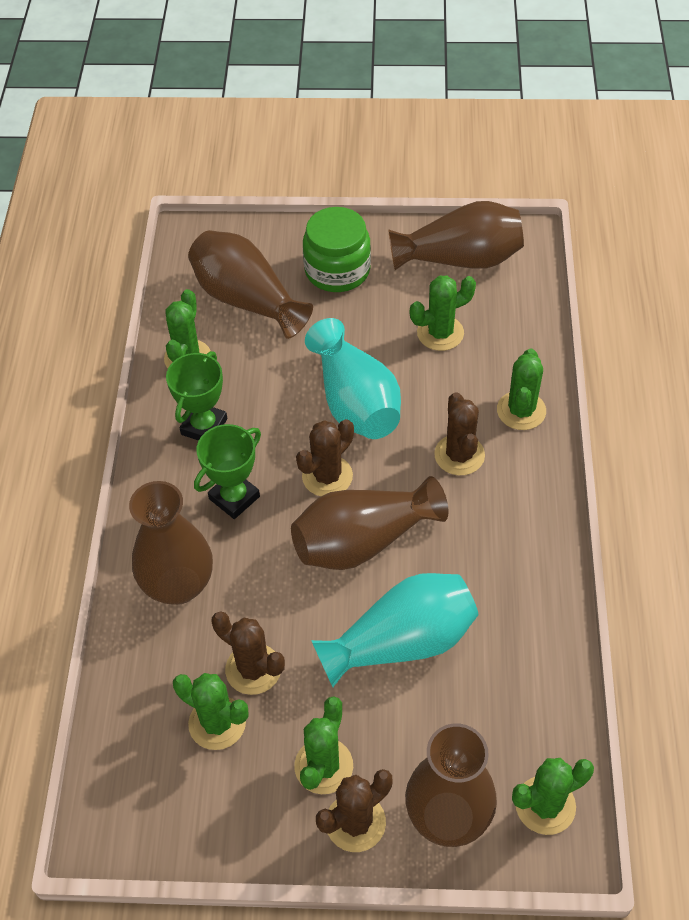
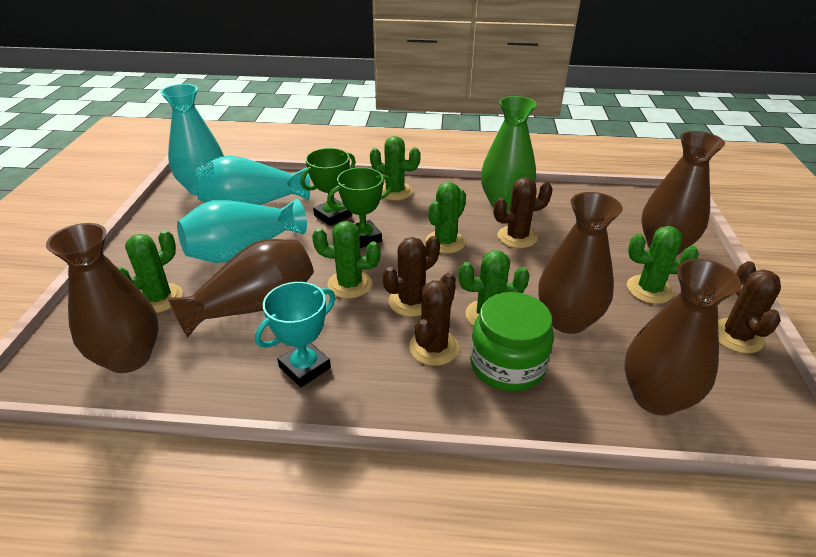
green vase: 0 -> 1
turquoise trophy: 0 -> 1
turquoise vase: 2 -> 3

